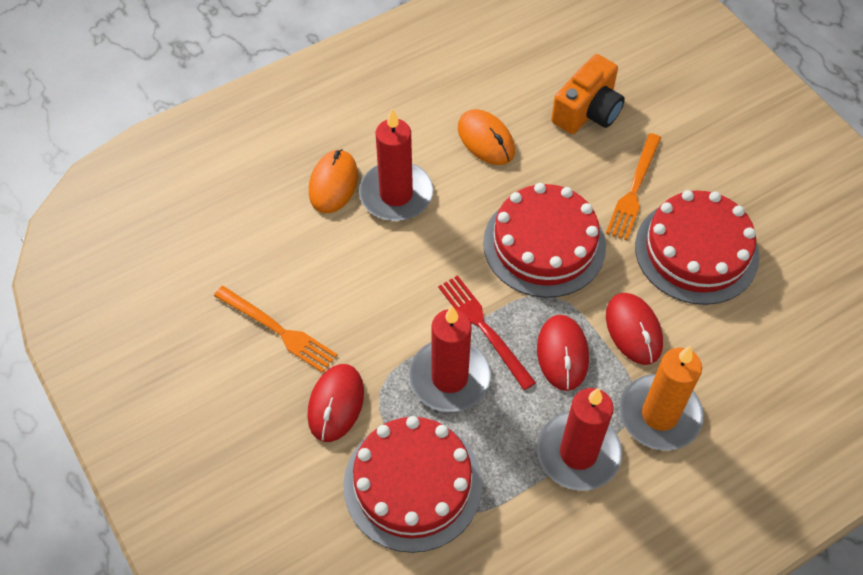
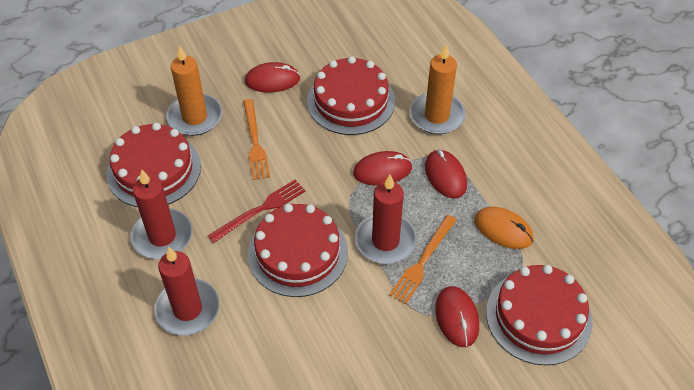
orange camera: 1 -> 0
orange candle: 1 -> 2
orange mouse: 2 -> 1
red cake: 3 -> 4
red mouse: 3 -> 4

